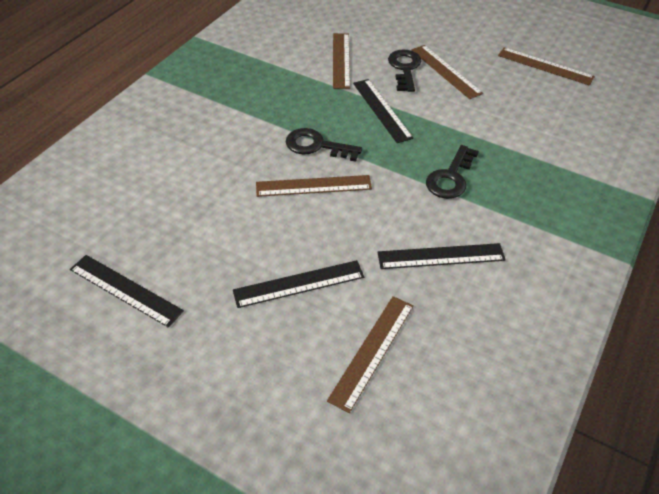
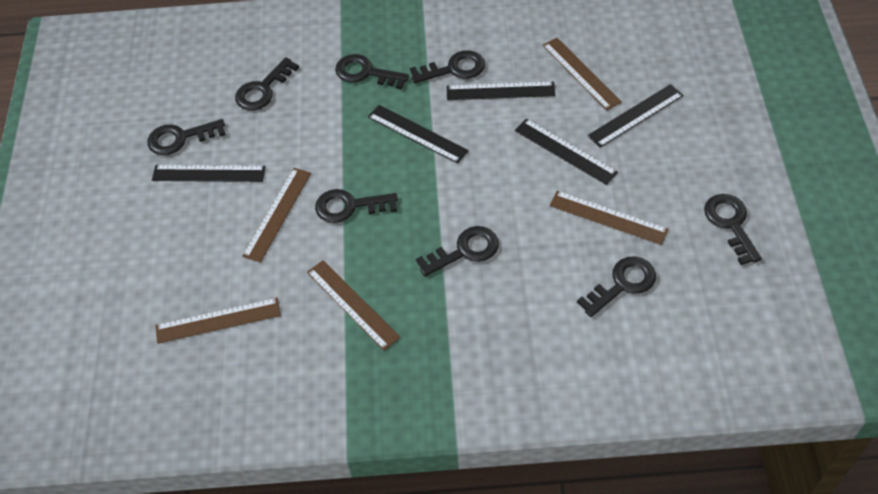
black key: 3 -> 8
black ruler: 4 -> 5

